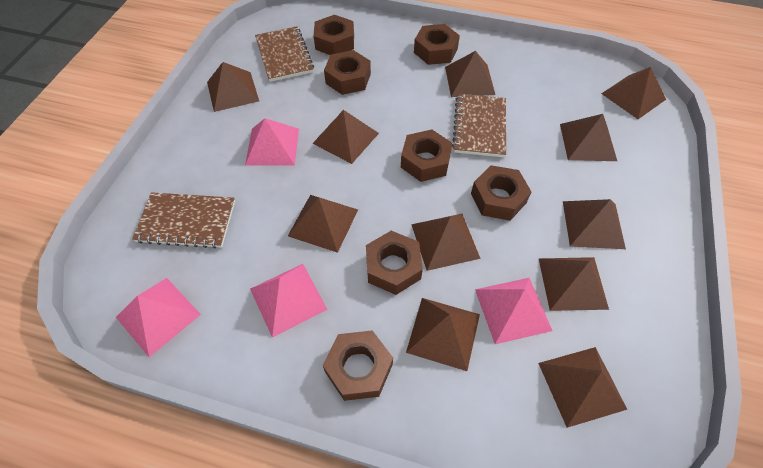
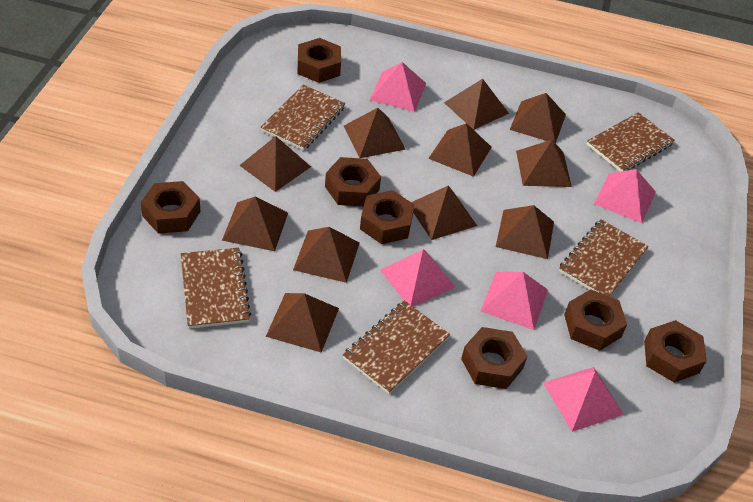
brown notebook: 3 -> 5
pink pyramid: 4 -> 5

